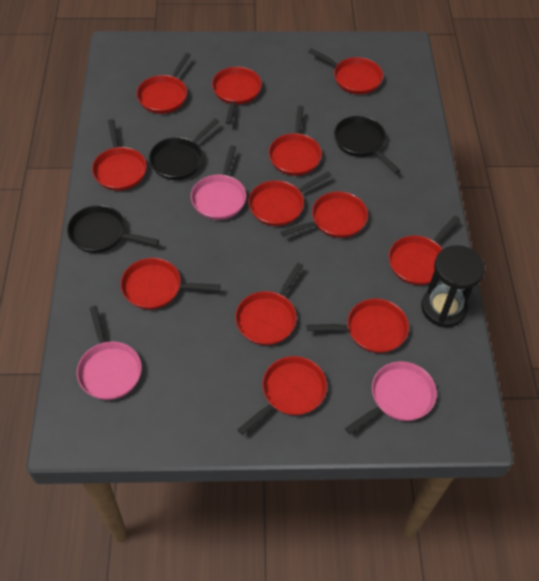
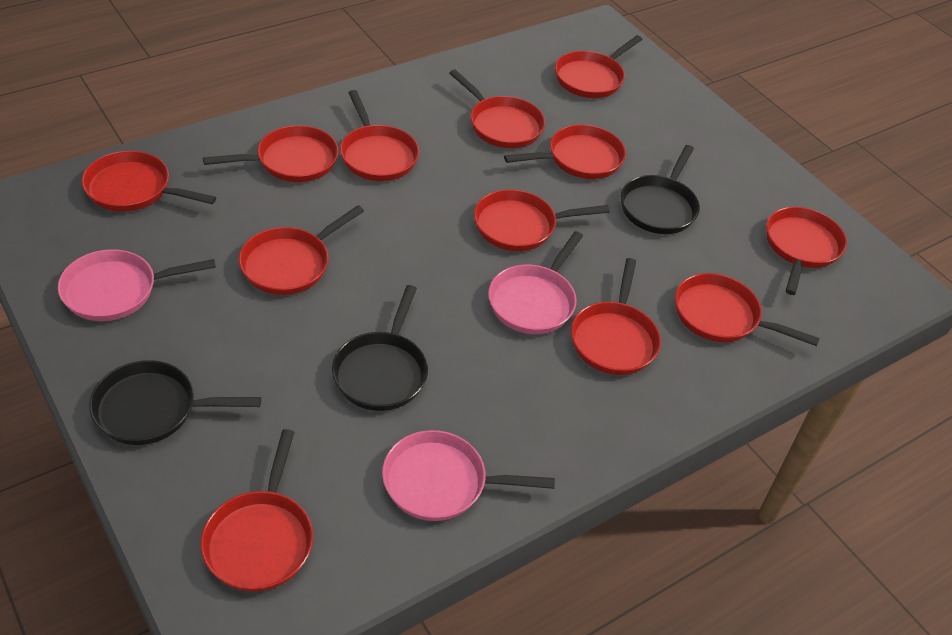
black hourglass: 1 -> 0

